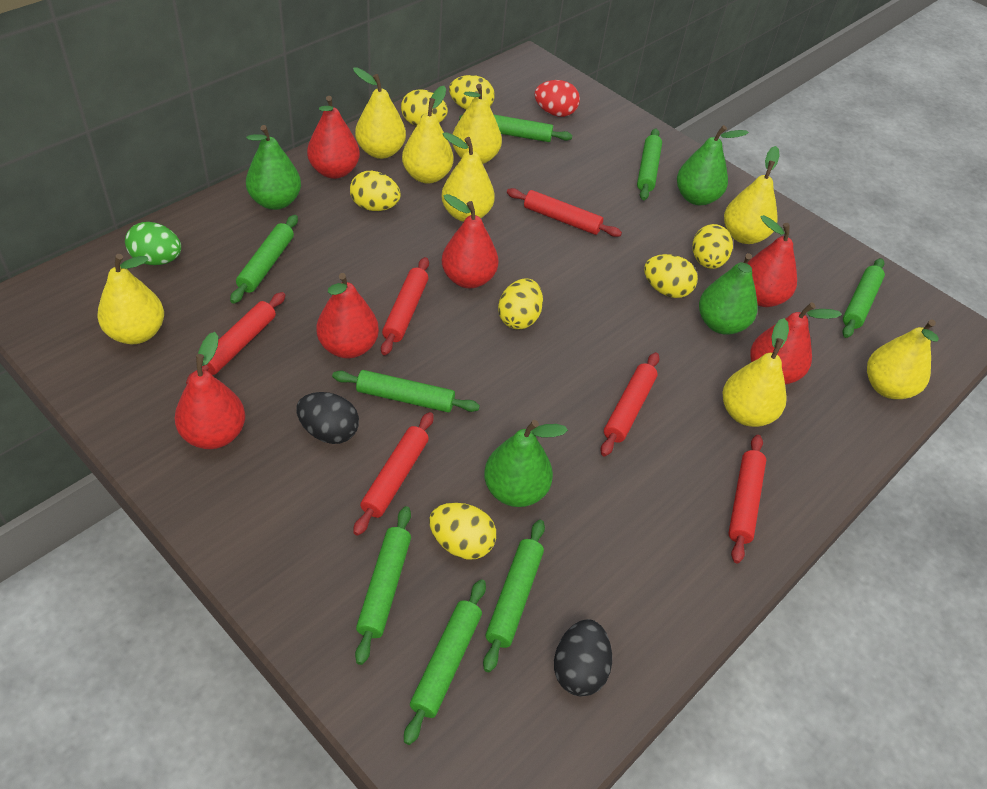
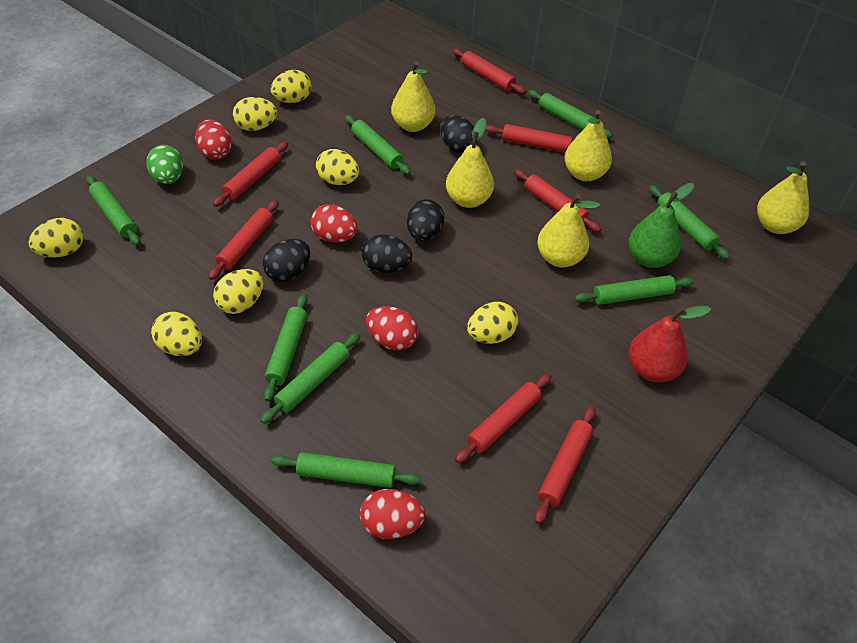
black egg: 2 -> 4
green pear: 4 -> 1
red egg: 1 -> 4
red pear: 6 -> 1
red rolling pin: 6 -> 7
yellow pear: 8 -> 5

